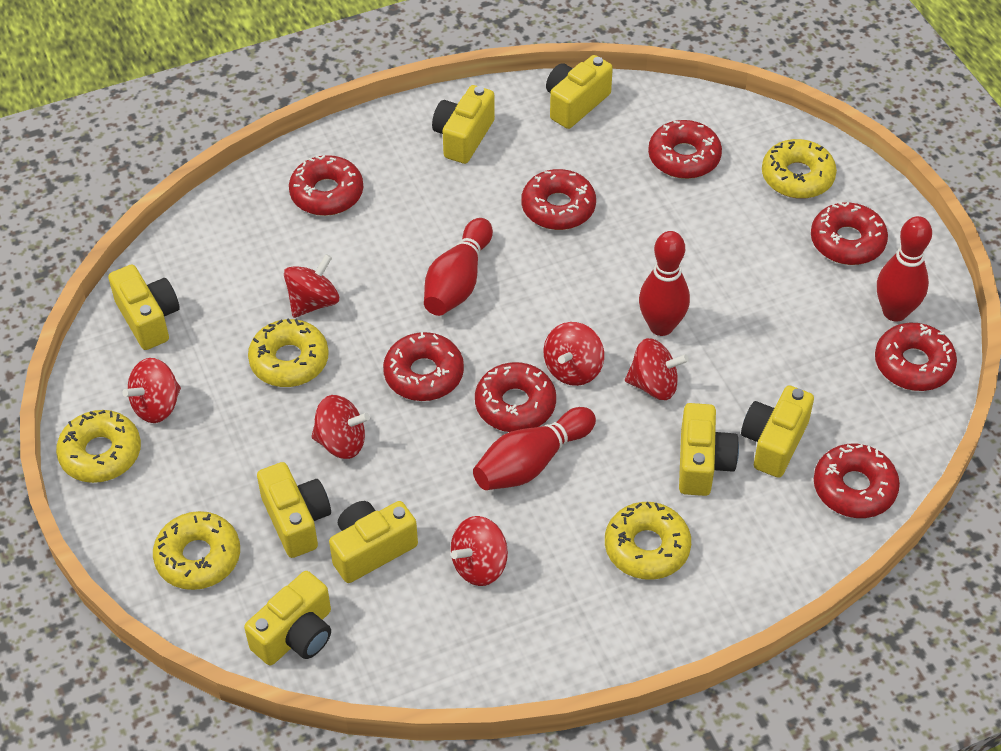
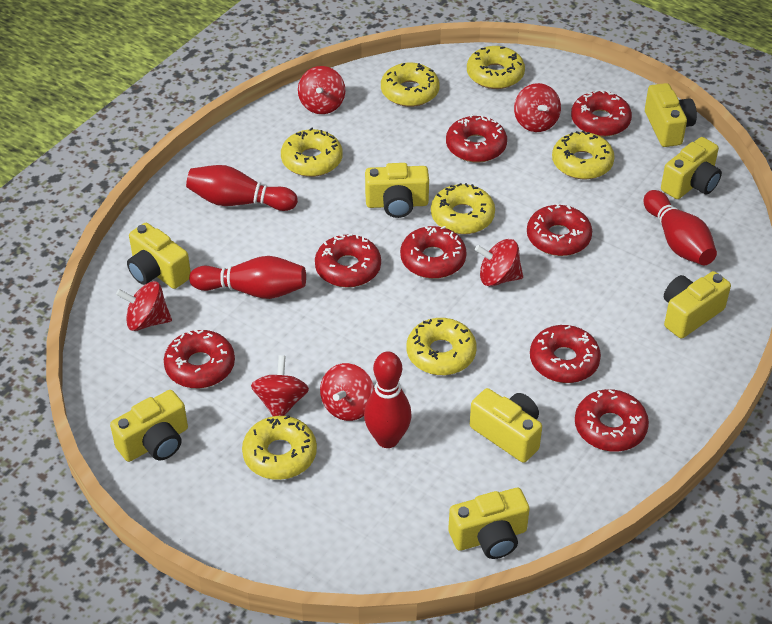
yellow donut: 5 -> 7

